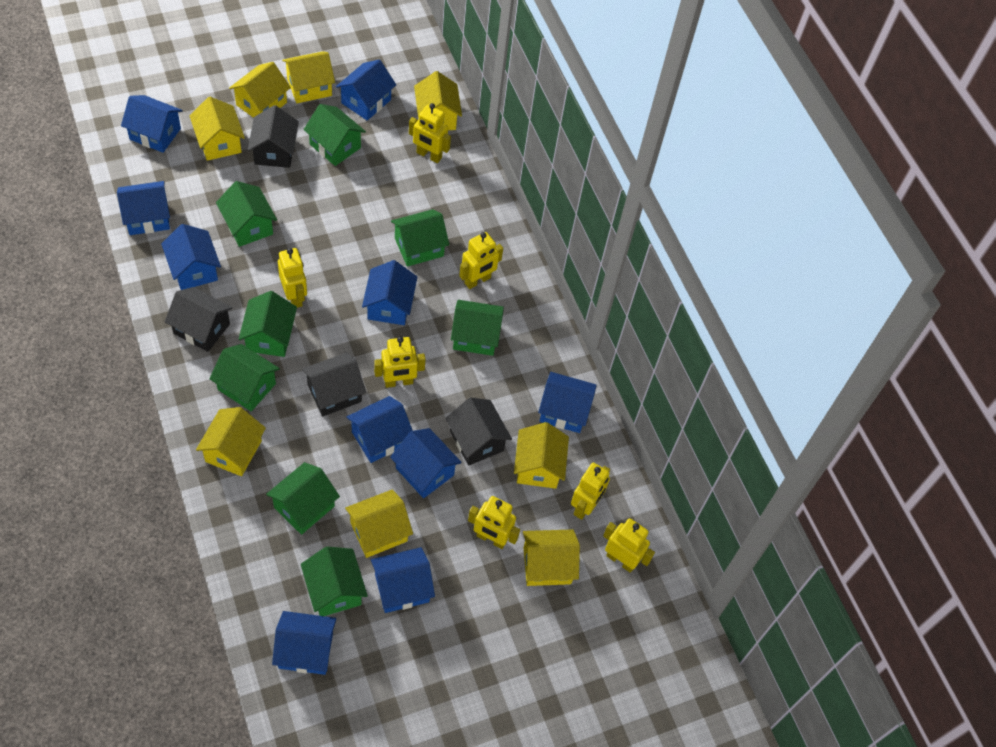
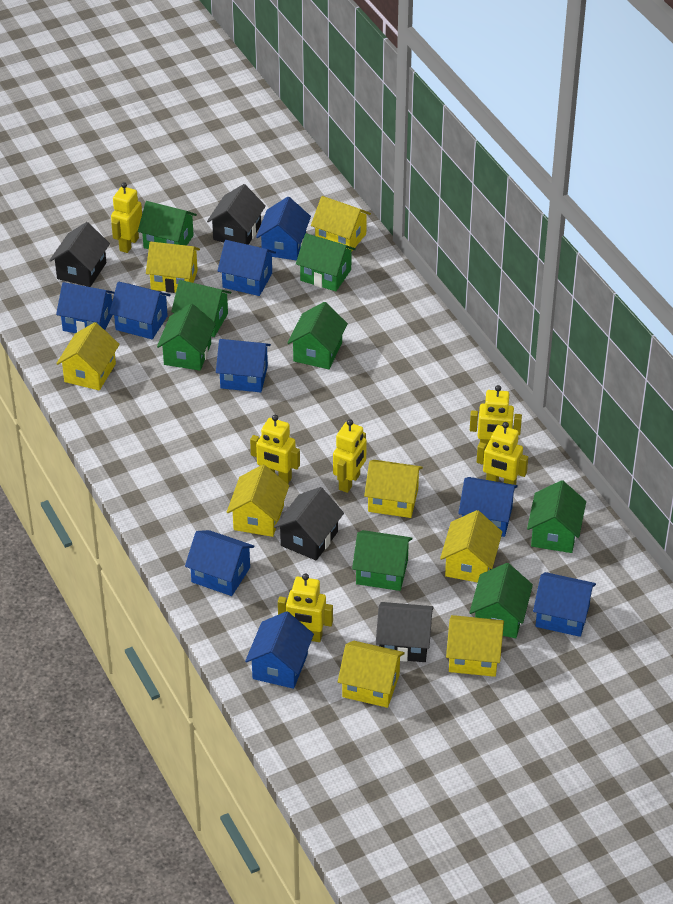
blue house: 10 -> 9
yellow robot: 7 -> 6

